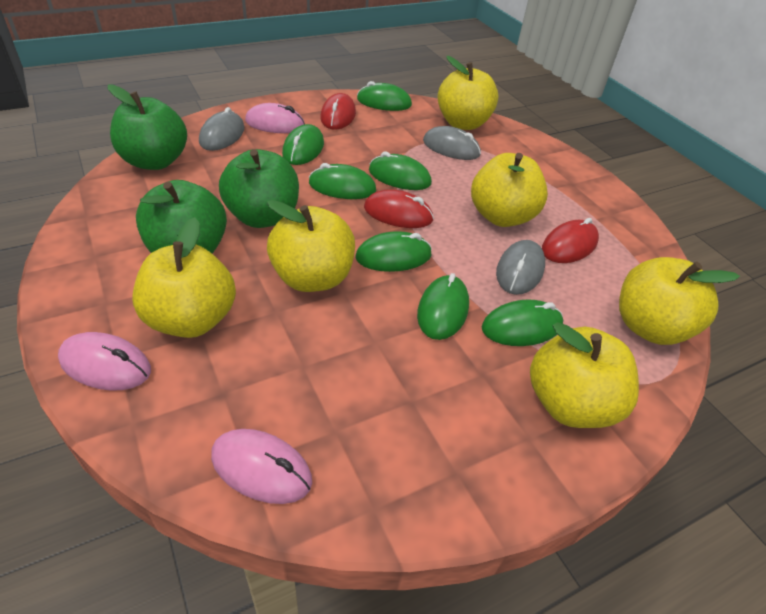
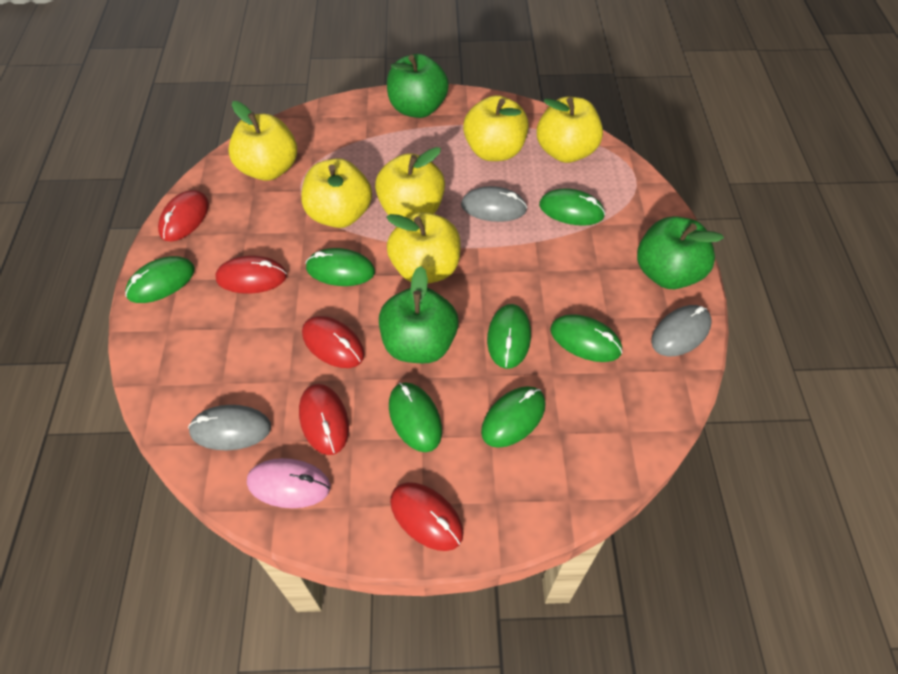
pink mouse: 3 -> 1
red mouse: 3 -> 5

